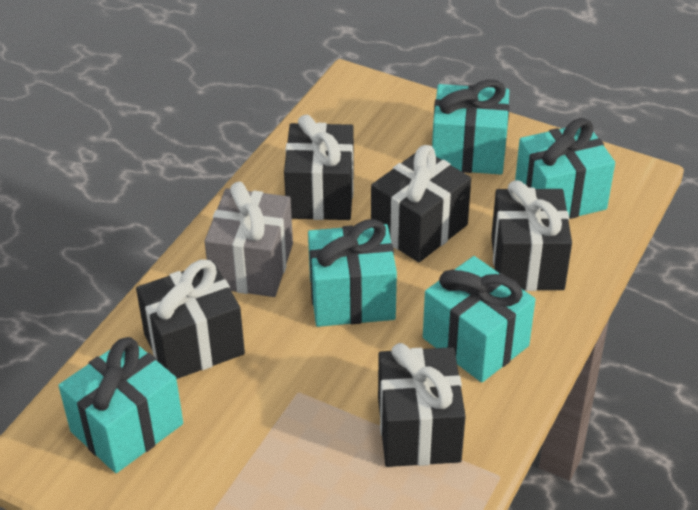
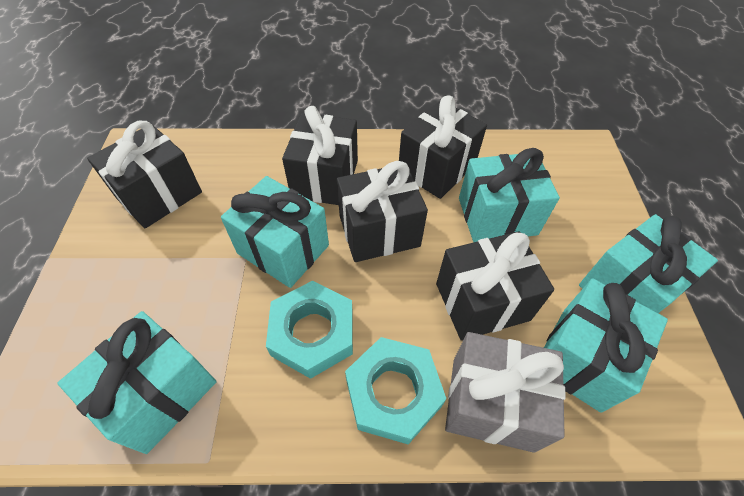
turquoise nut: 0 -> 2

